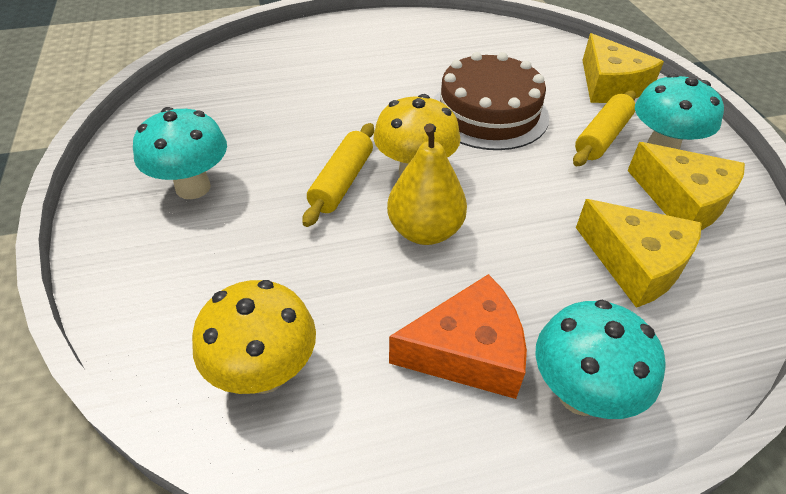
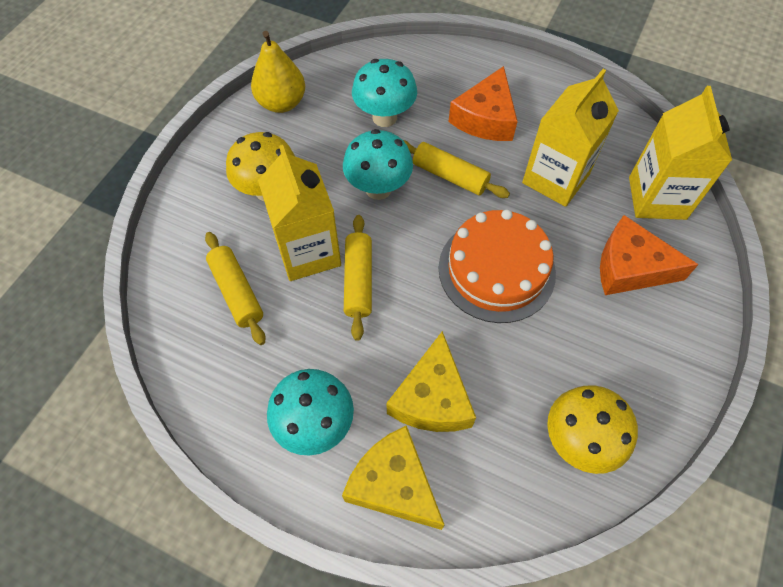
brown cake: 1 -> 0
orange cake: 0 -> 1
orange cheese: 1 -> 2
yellow carton: 0 -> 3
yellow cheese: 3 -> 2
yellow rolling pin: 2 -> 3

